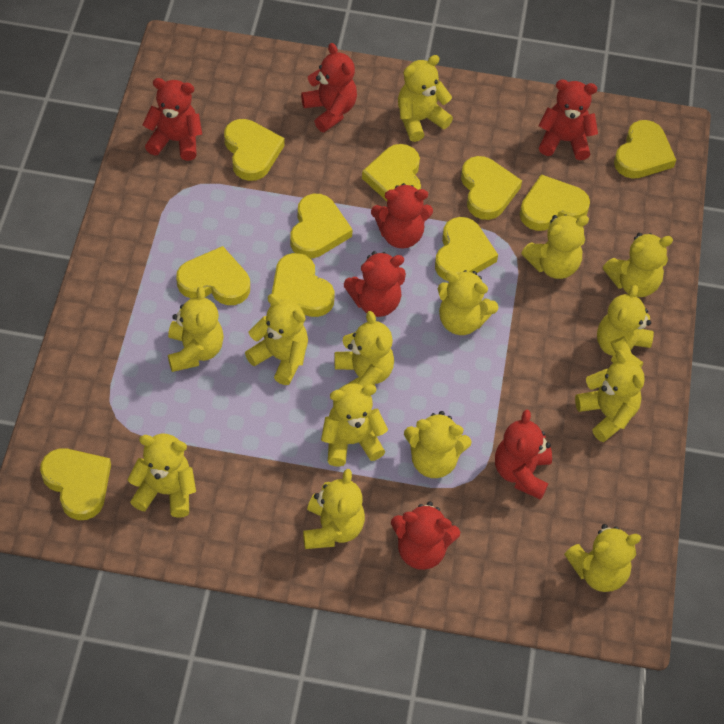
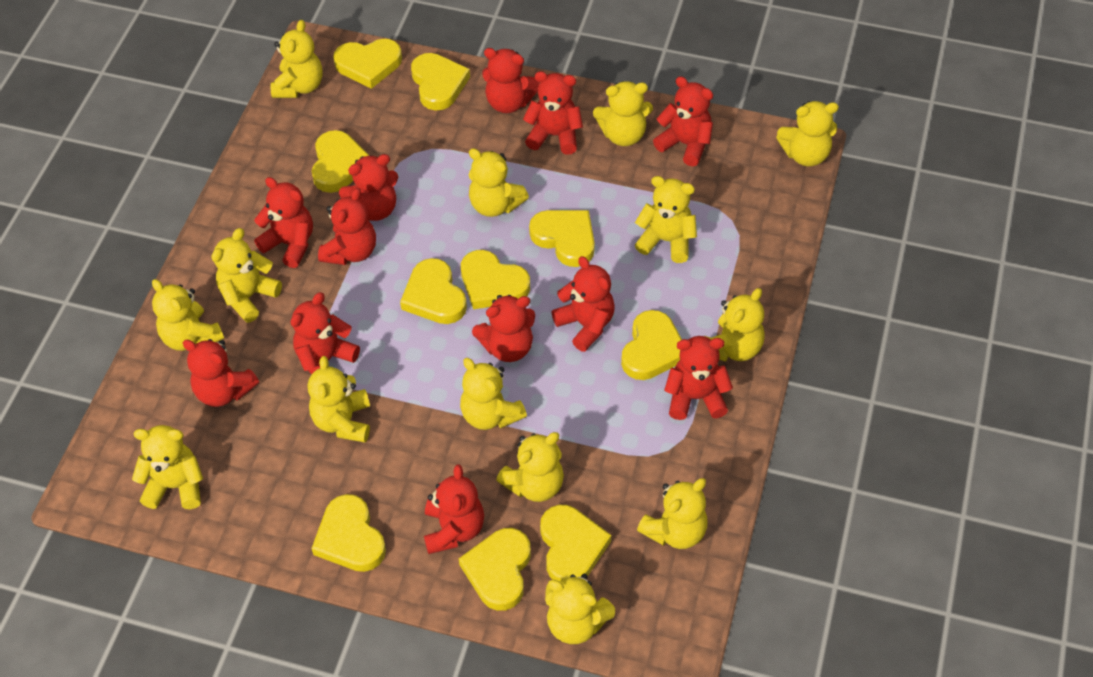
red teddy bear: 7 -> 12

